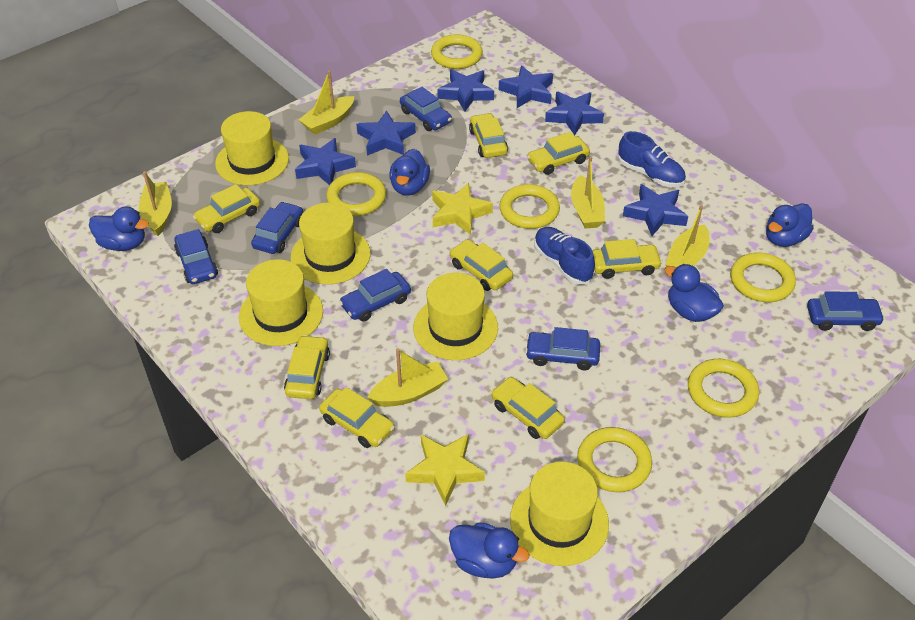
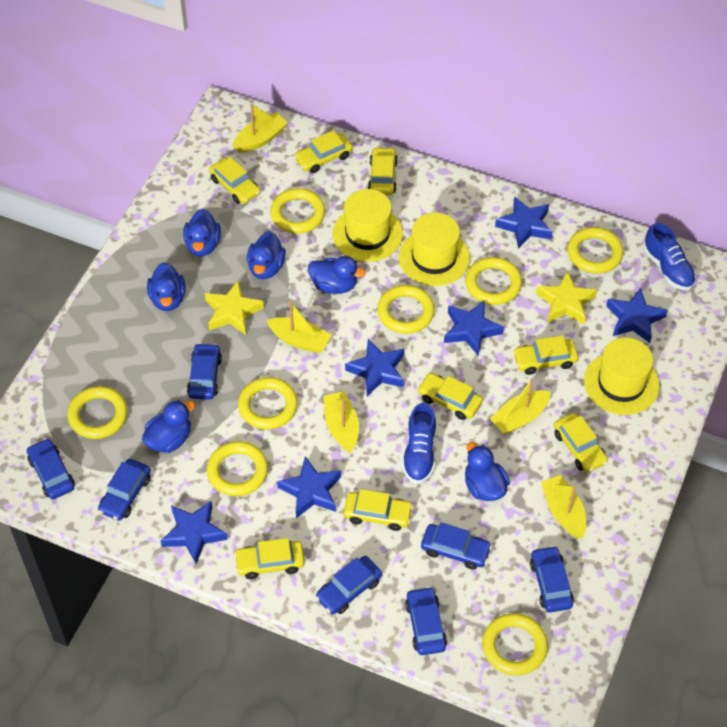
blue car: 6 -> 7
blue duck: 5 -> 6
yellow hat: 5 -> 3
yellow ring: 6 -> 8

